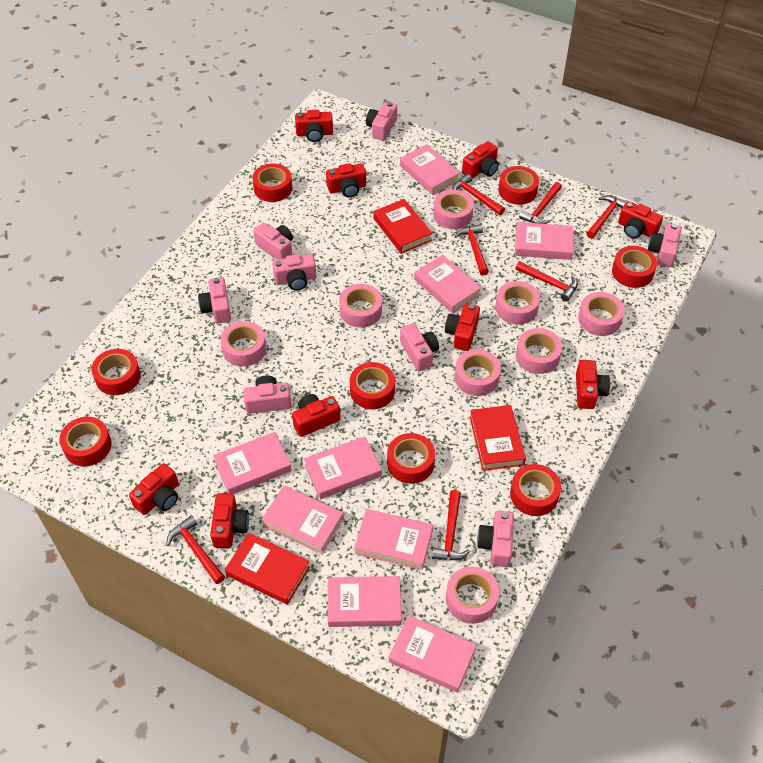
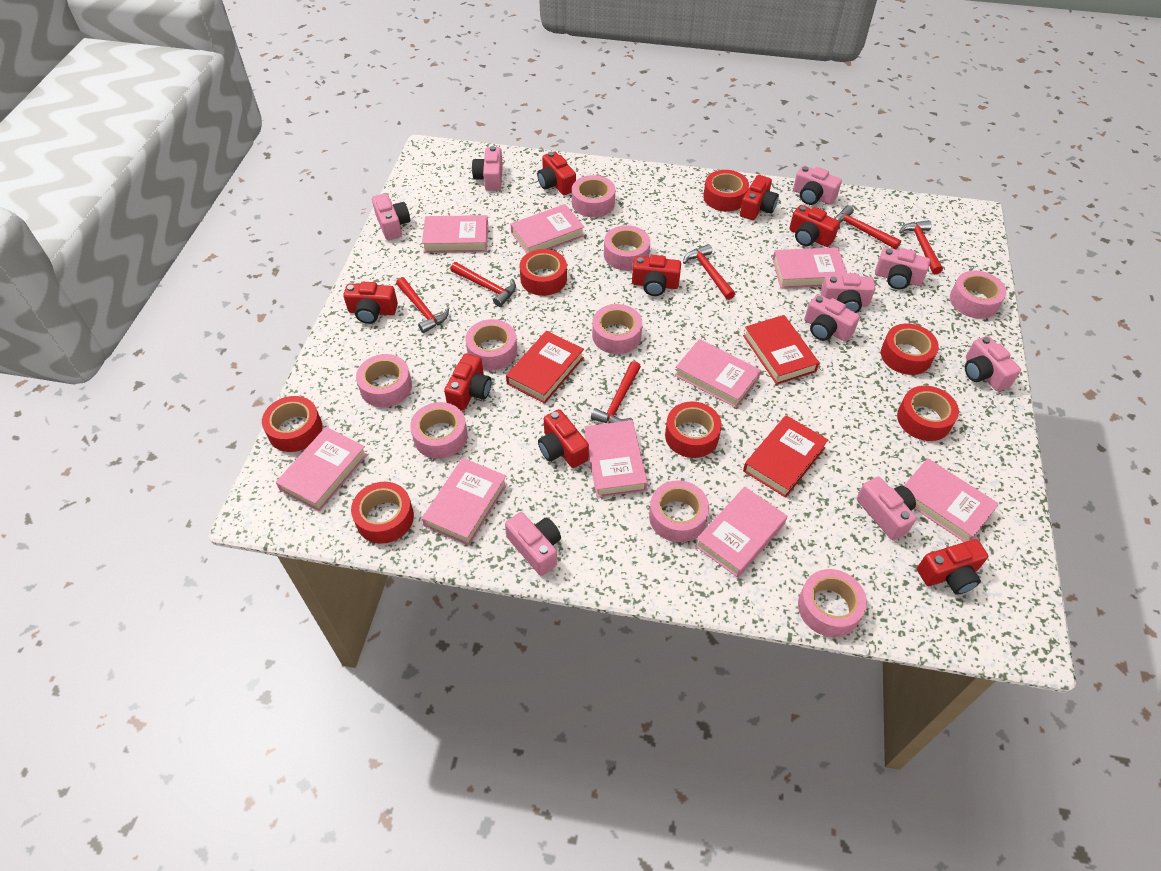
pink camera: 8 -> 9
pink tape: 8 -> 9
red camera: 9 -> 8
red hammer: 7 -> 6
red tape: 8 -> 7

